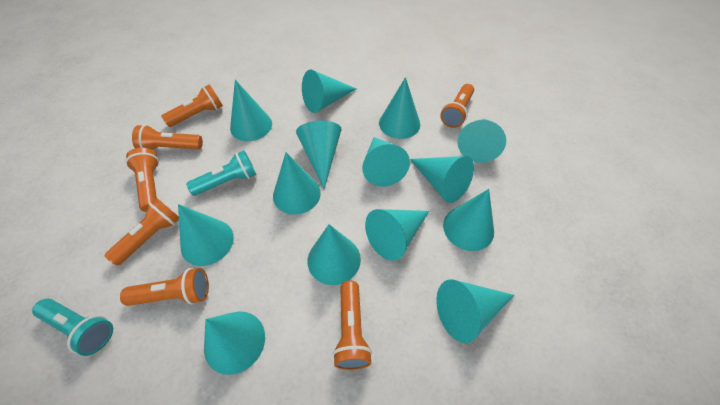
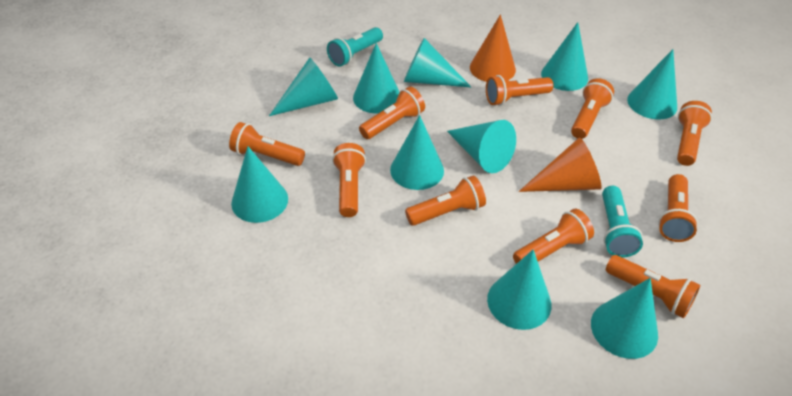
orange cone: 0 -> 2
orange flashlight: 7 -> 10
turquoise cone: 14 -> 10

